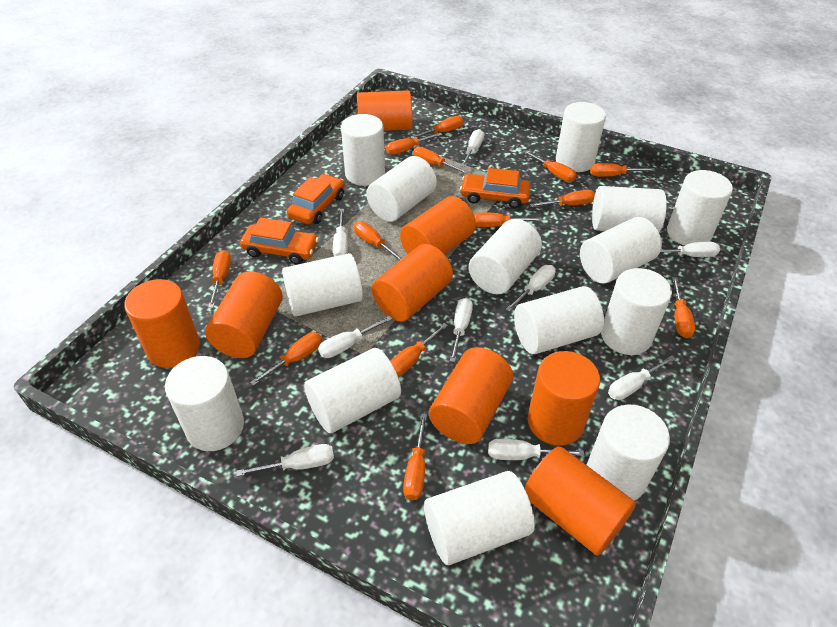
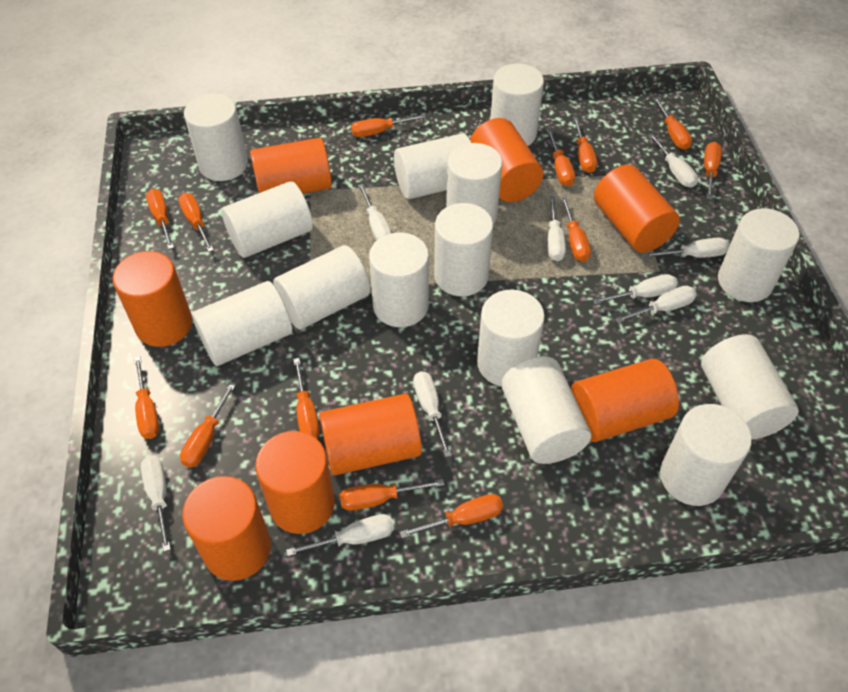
orange car: 3 -> 0

